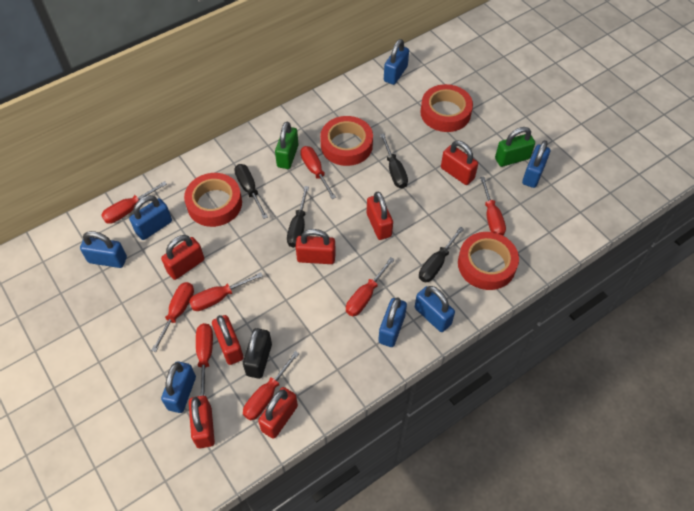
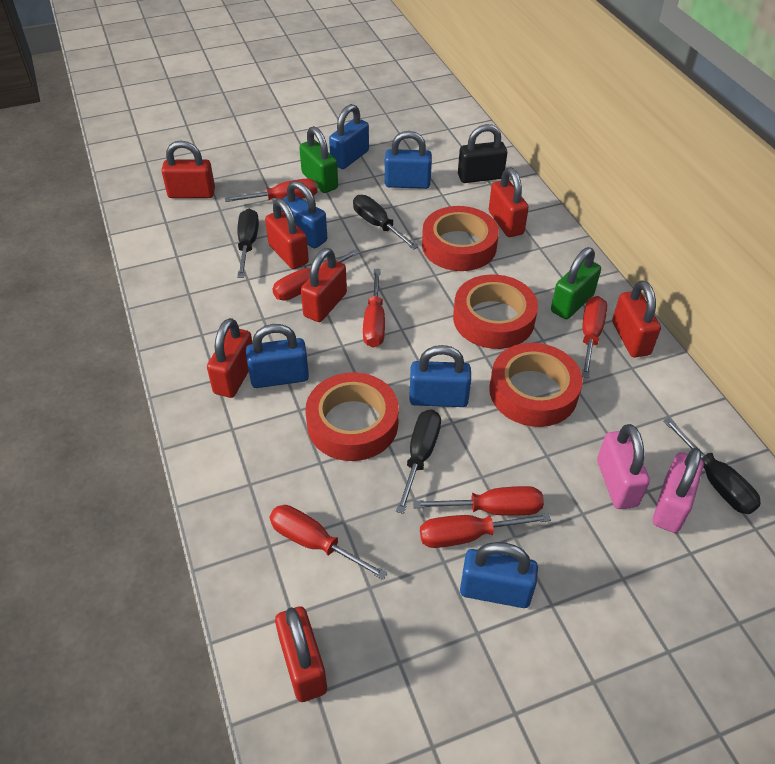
blue padlock: 7 -> 6
pink padlock: 0 -> 2
red screwdriver: 8 -> 7

